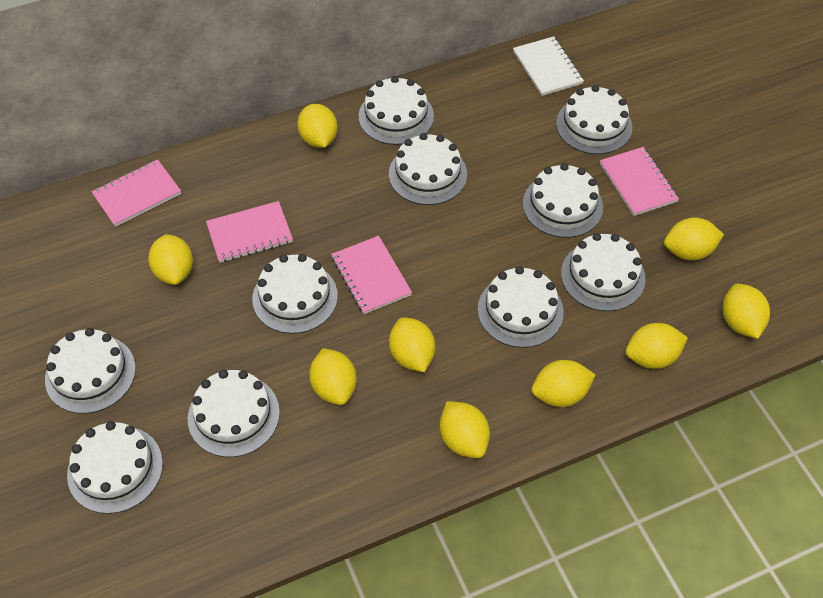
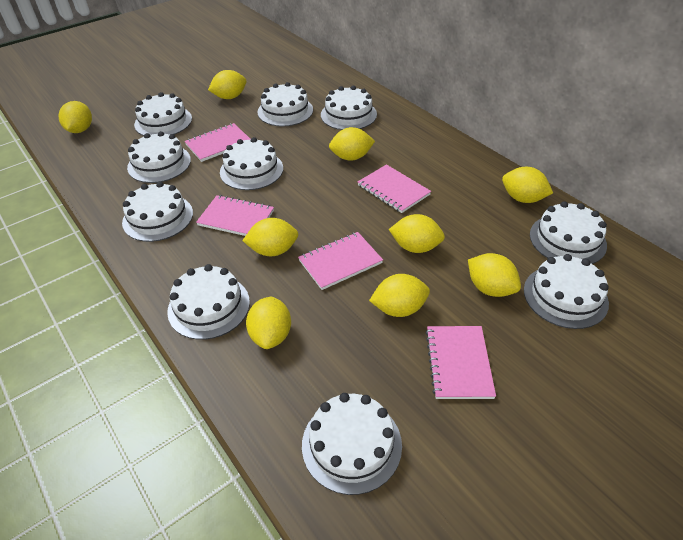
pink notebook: 4 -> 5
white notebook: 1 -> 0

